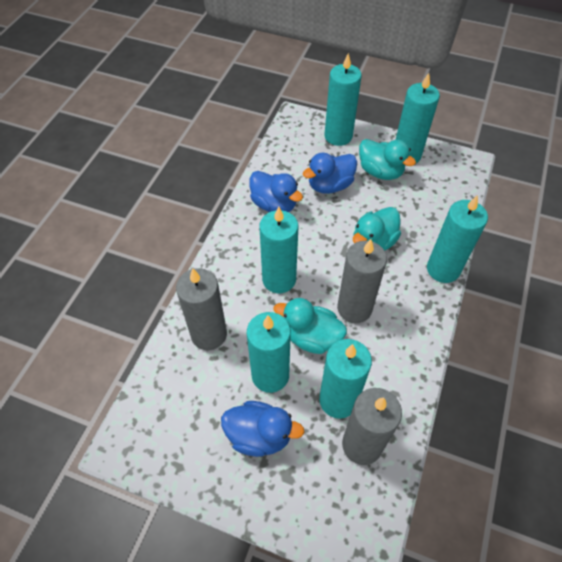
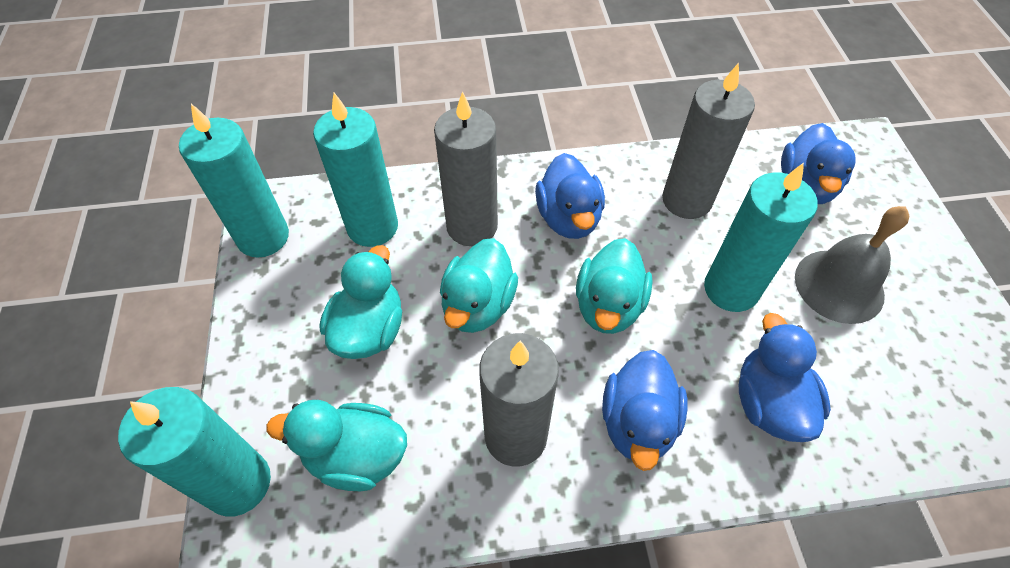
blue duck: 3 -> 4
grey bell: 0 -> 1
turquoise candle: 6 -> 4
turquoise duck: 3 -> 4

